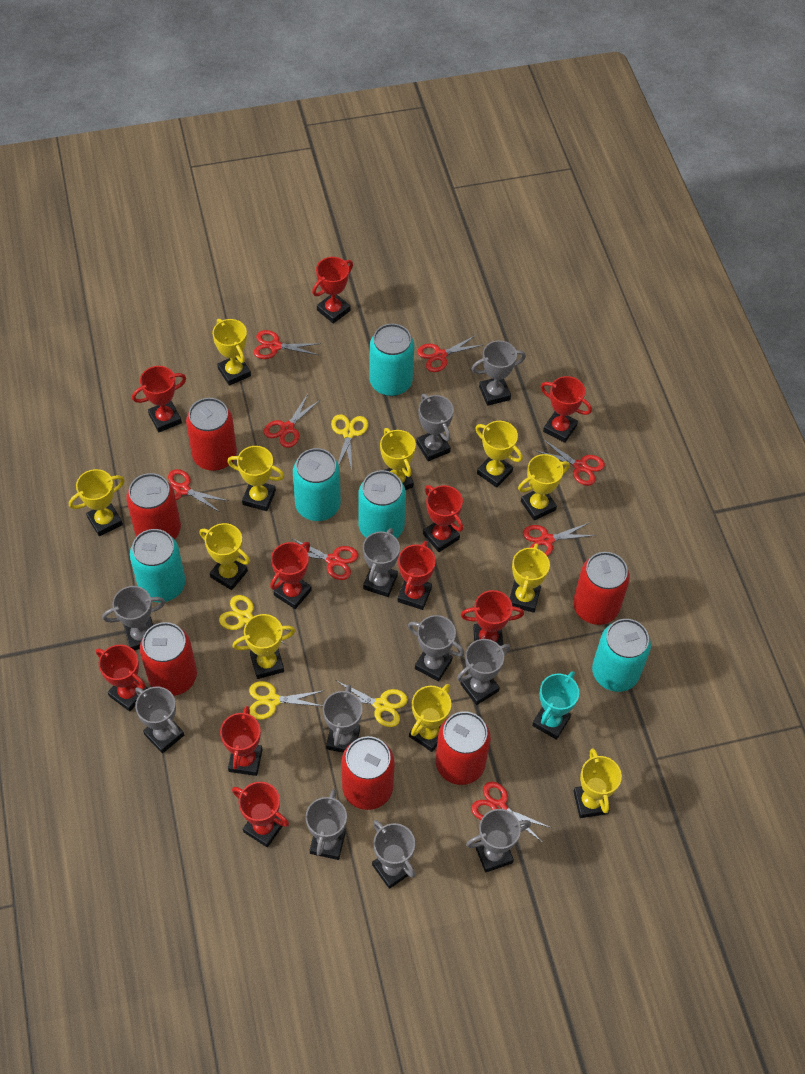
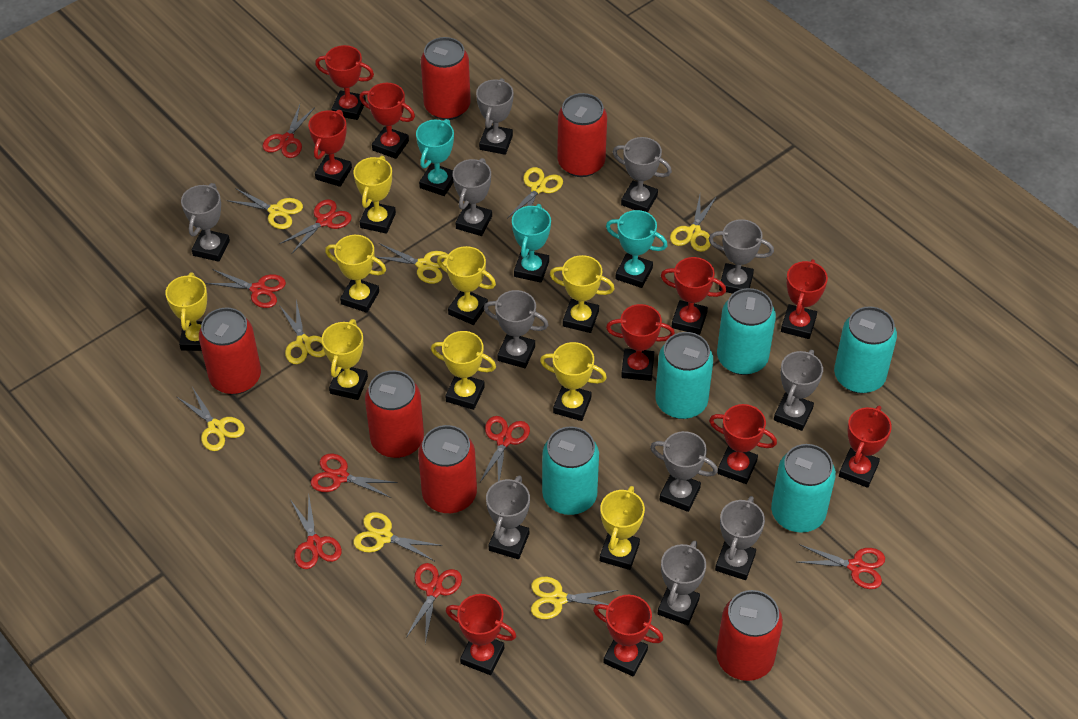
turquoise trophy: 1 -> 3
yellow scissors: 4 -> 8
yellow trophy: 11 -> 9

